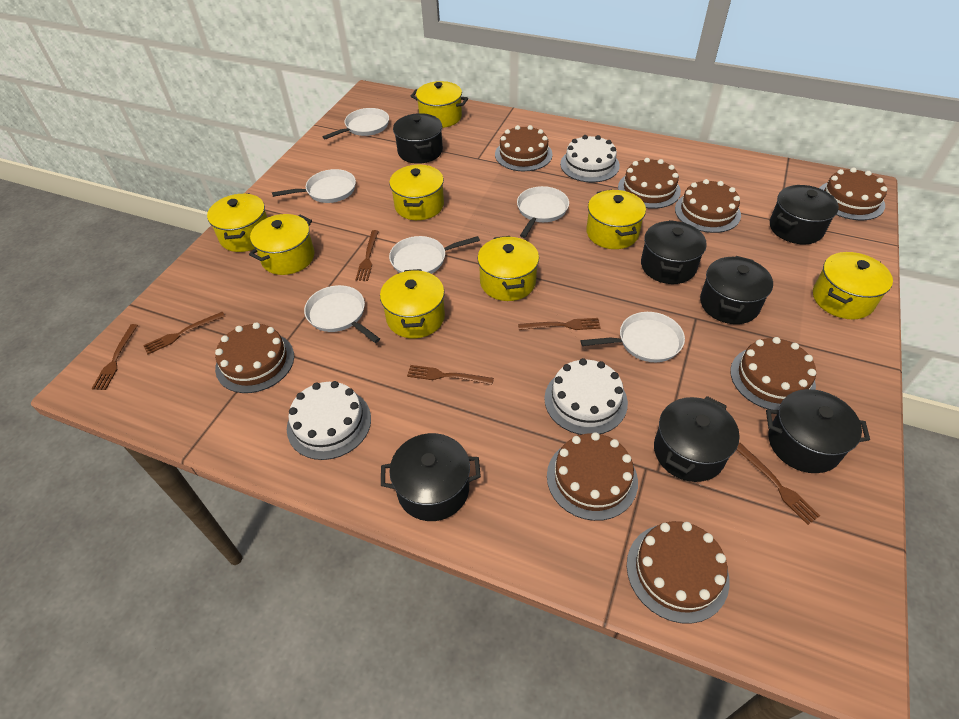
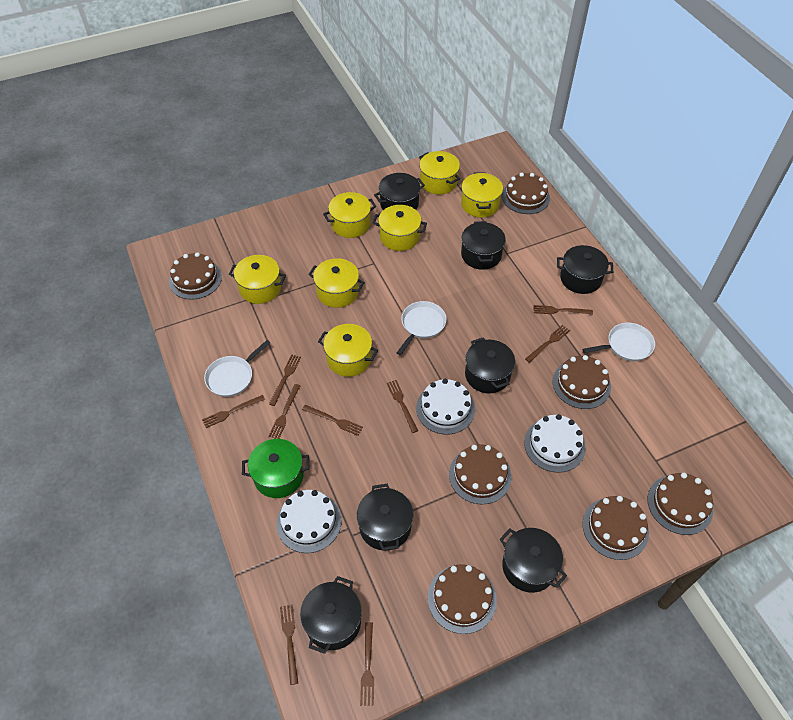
brown cake: 8 -> 7
brown fork: 6 -> 9
green pot: 0 -> 1
white pan: 6 -> 3
yellow pot: 8 -> 7

